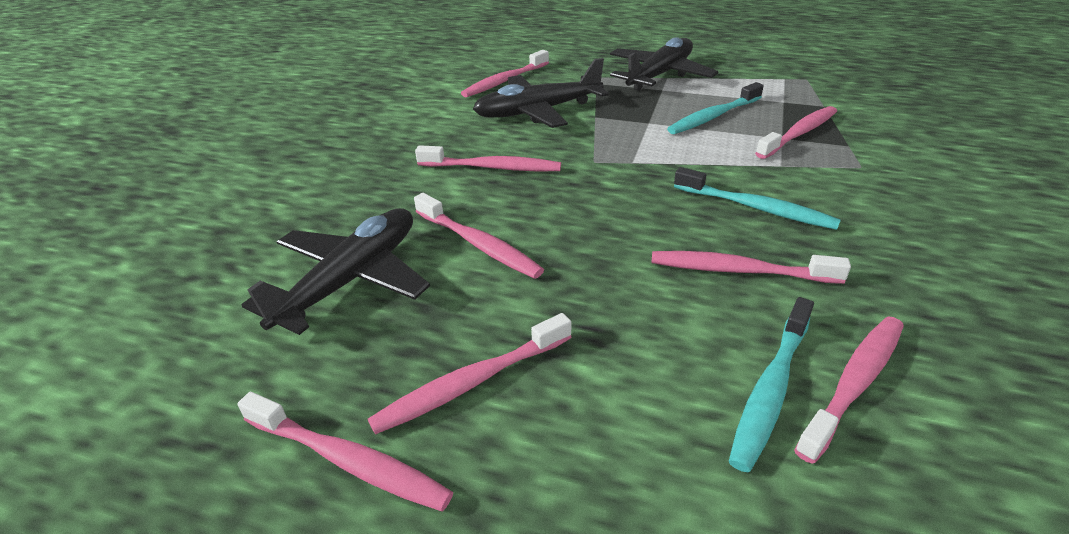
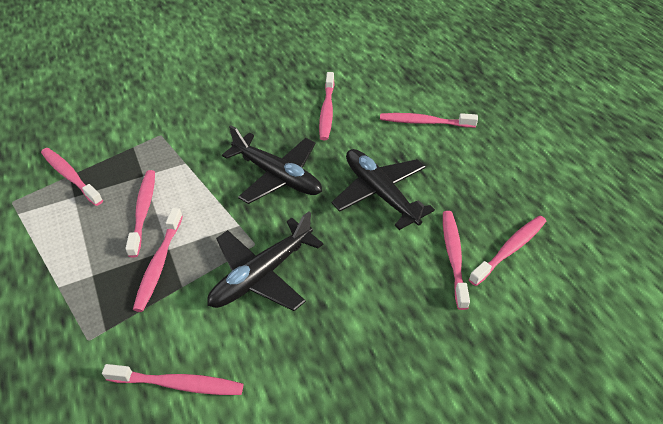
turquoise toothbrush: 3 -> 0

